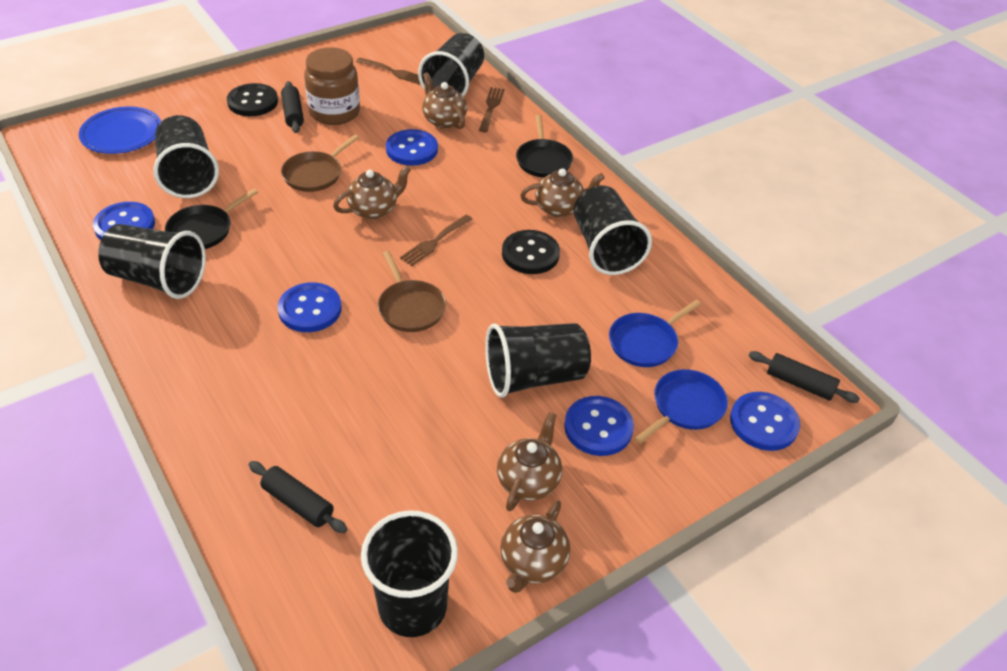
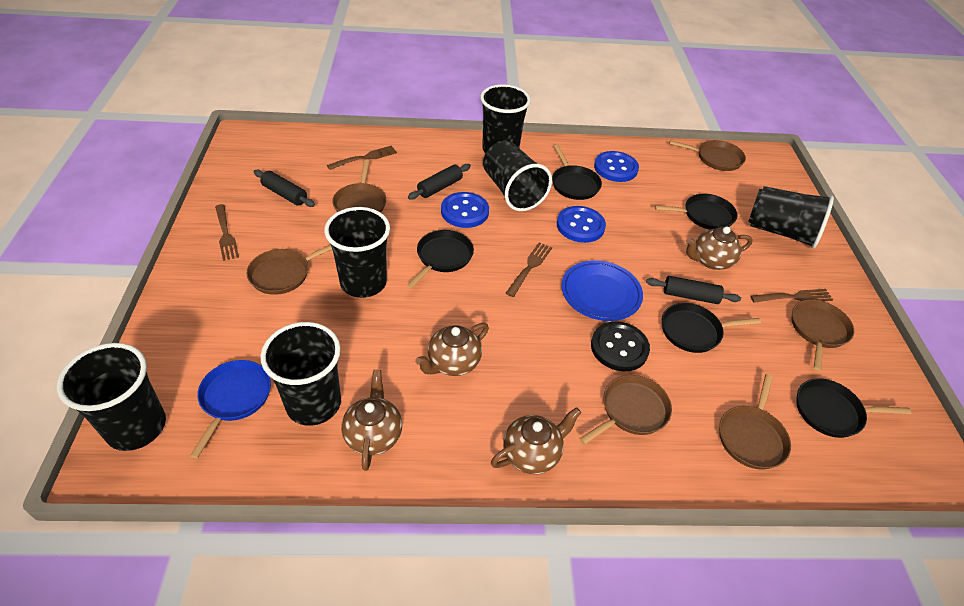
black button: 2 -> 1
black pan: 2 -> 5
blue button: 5 -> 3
blue pan: 2 -> 1
brown fork: 3 -> 4
brown jar: 1 -> 0
brown pan: 2 -> 6
brown teapot: 5 -> 4

